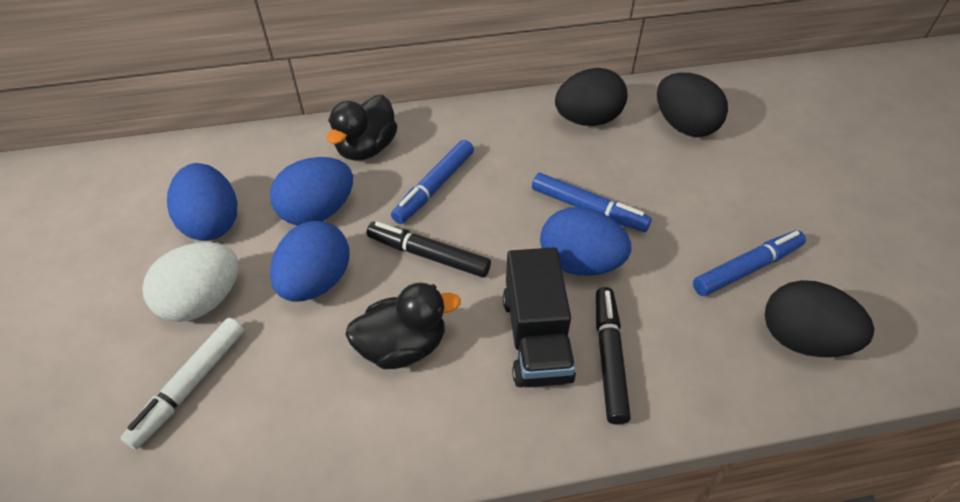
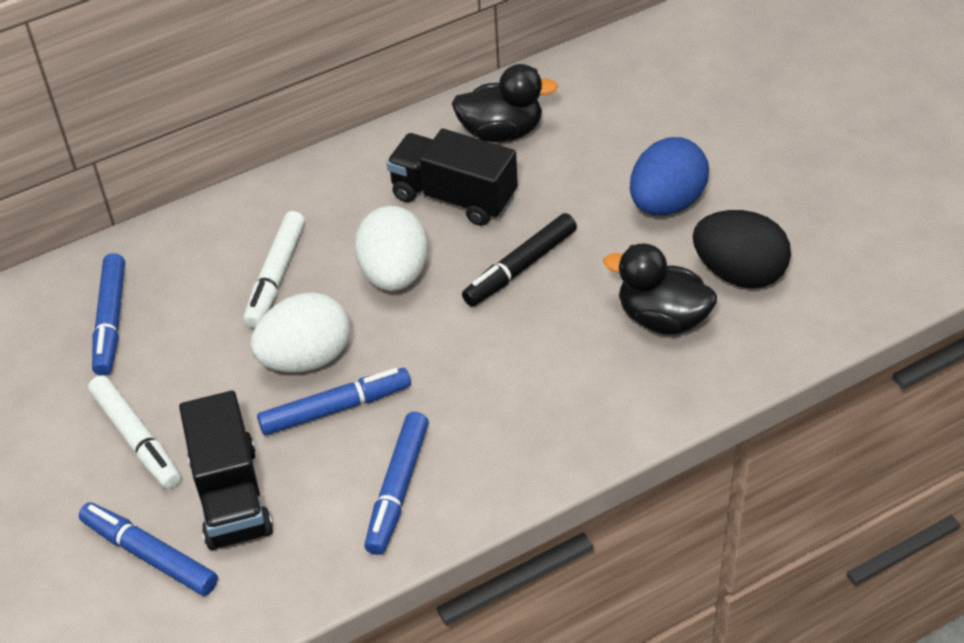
black egg: 3 -> 1
black marker: 2 -> 1
black truck: 1 -> 2
blue egg: 4 -> 1
blue marker: 3 -> 4
white egg: 1 -> 2
white marker: 1 -> 2

